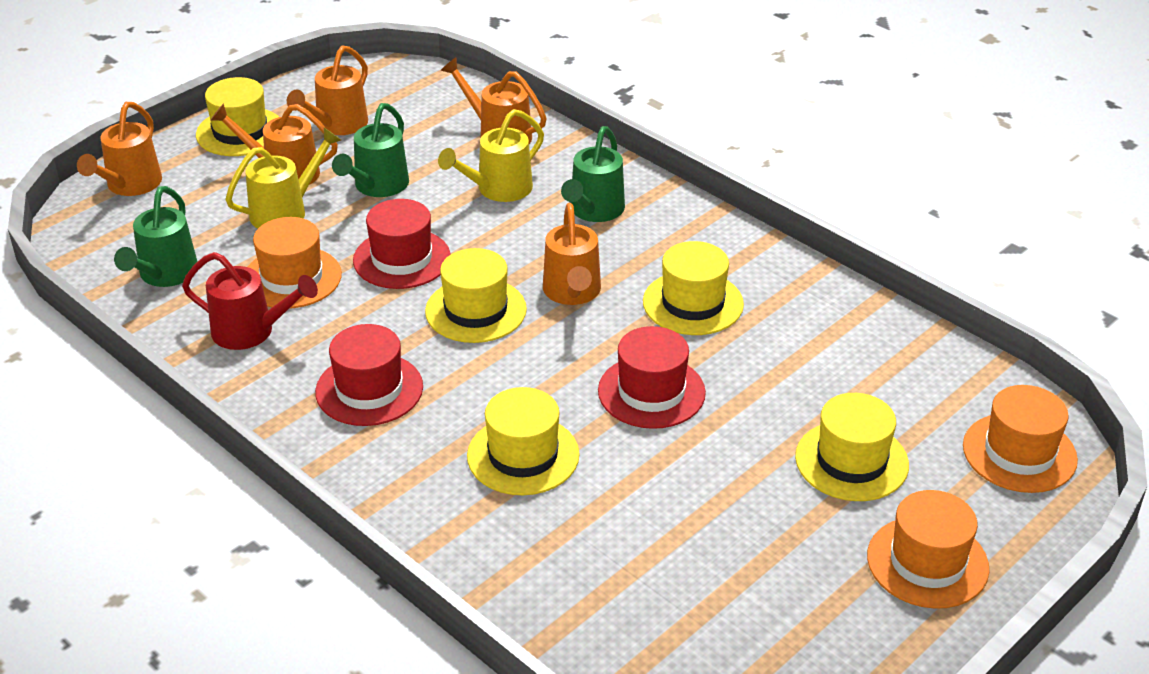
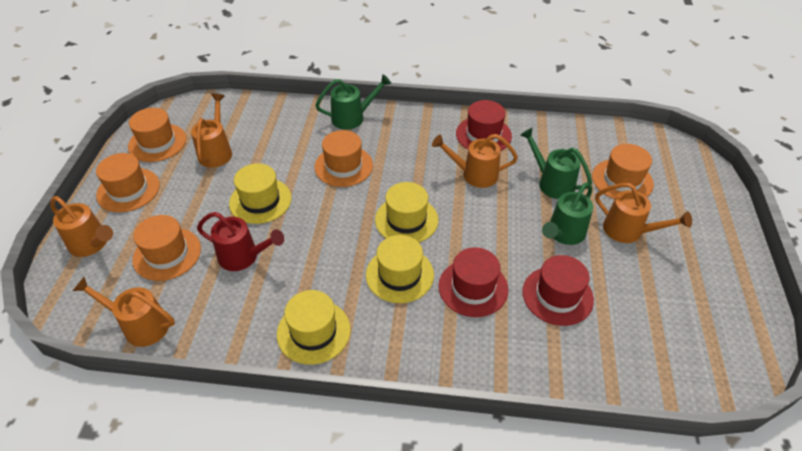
orange hat: 3 -> 5
yellow hat: 5 -> 4
yellow watering can: 2 -> 0

